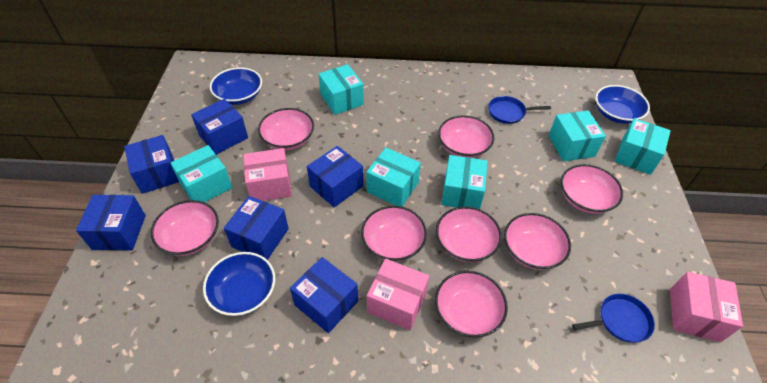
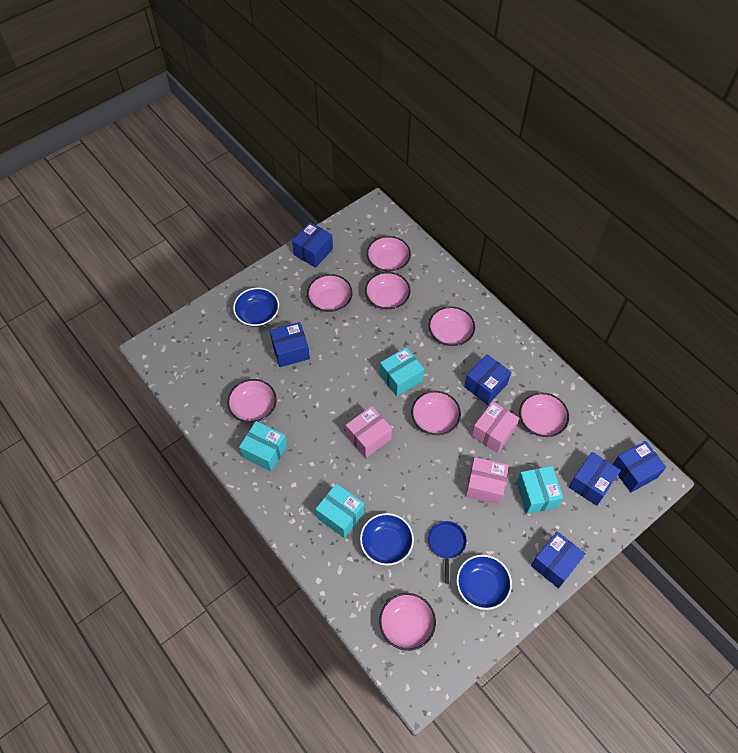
blue pan: 2 -> 1
turquoise box: 6 -> 4

